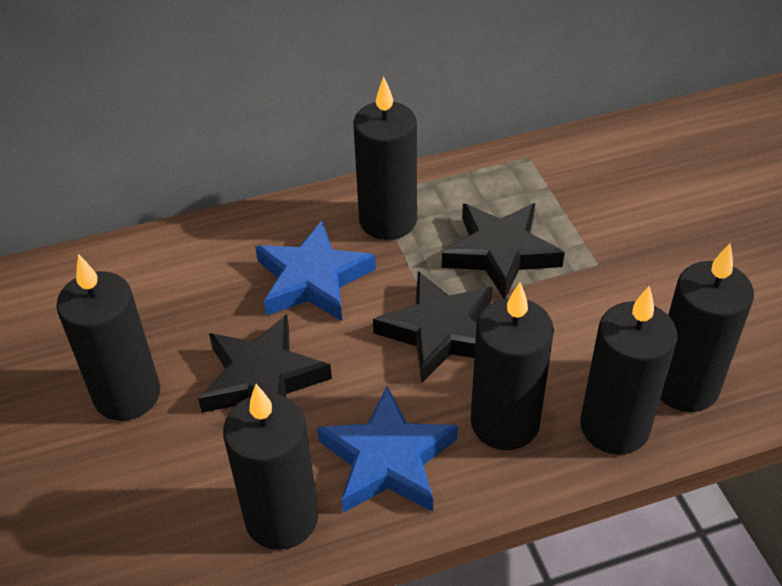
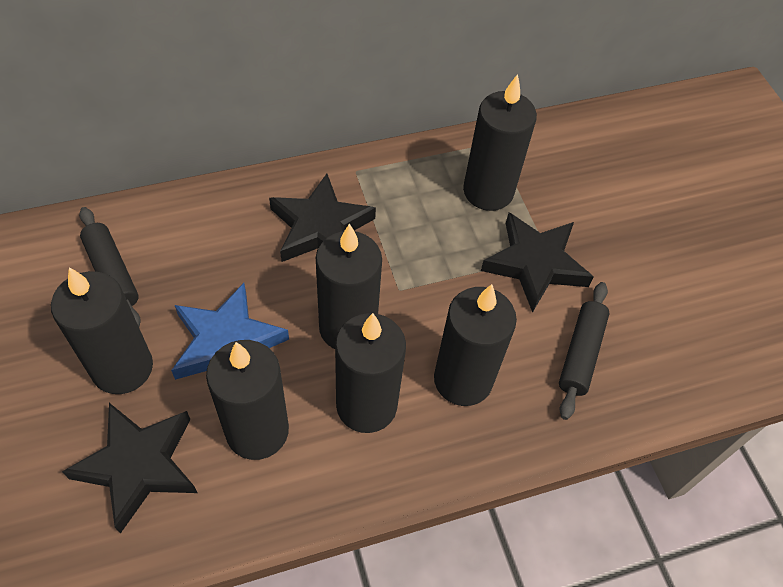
black rolling pin: 0 -> 2
blue star: 2 -> 1

